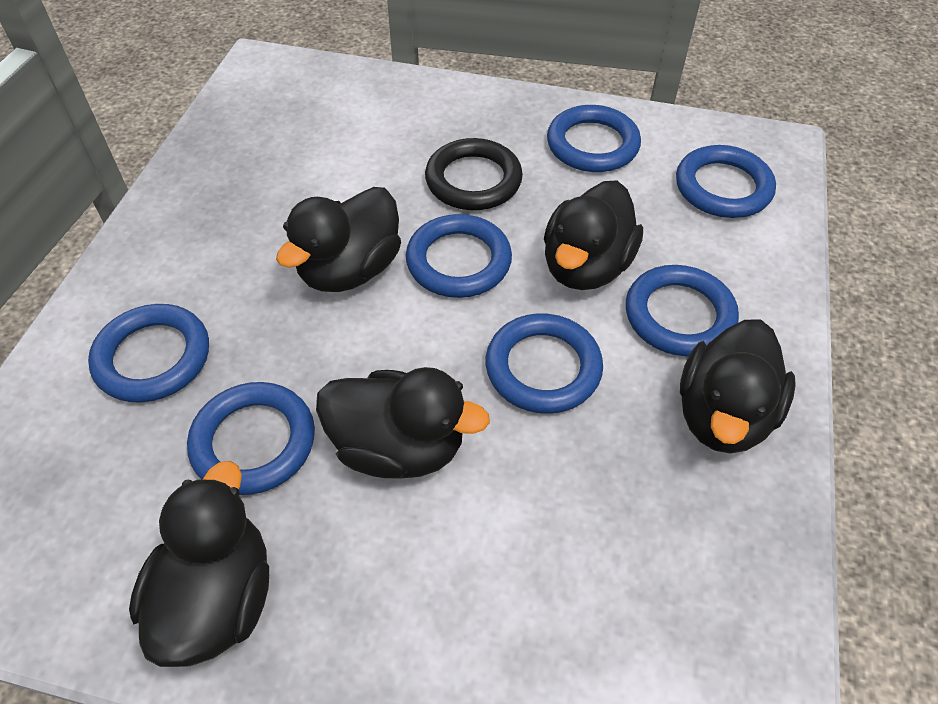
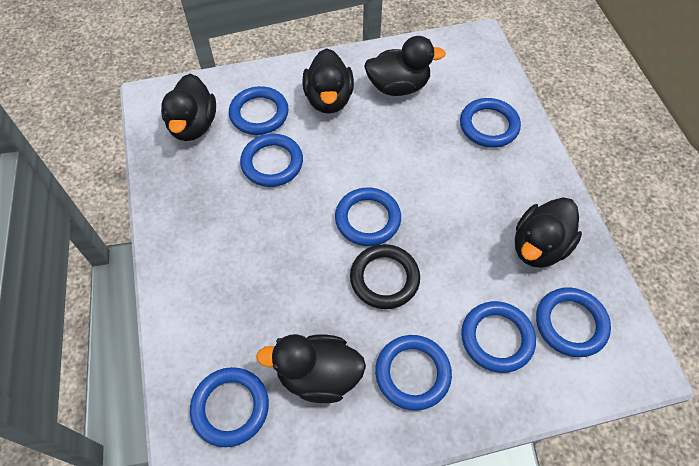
blue ring: 7 -> 8

